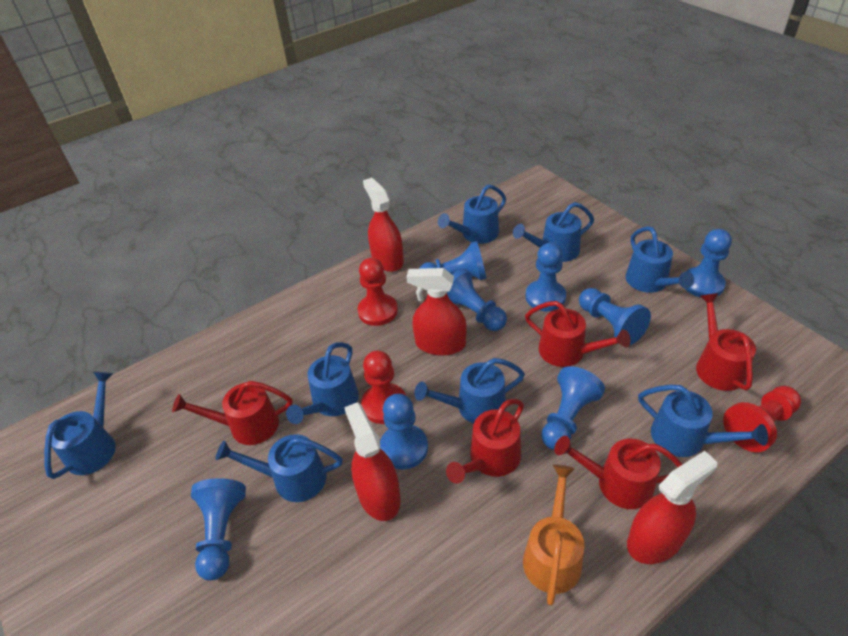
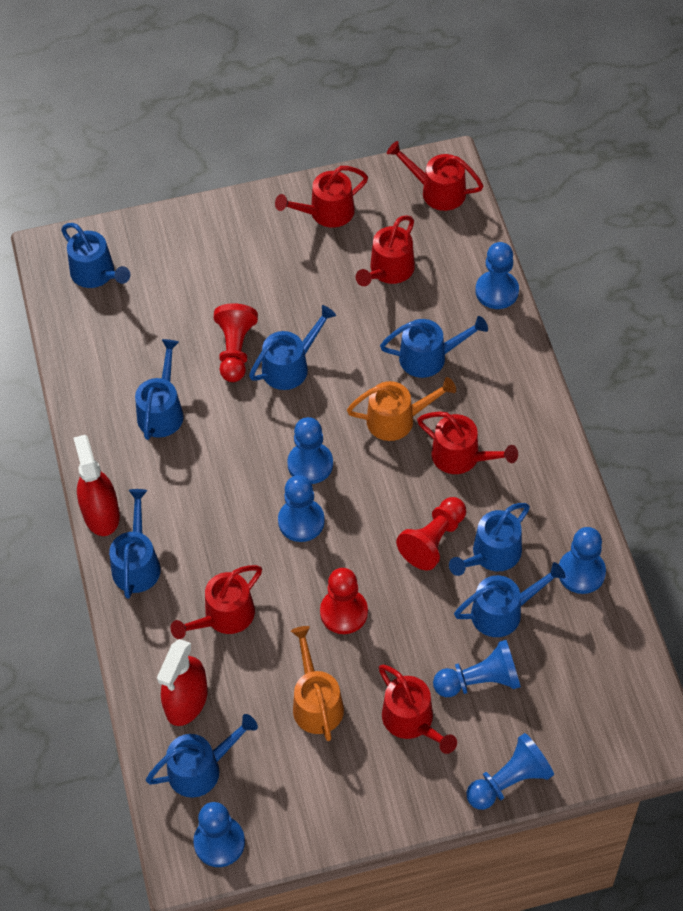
blue pawn: 8 -> 7
orange watering can: 1 -> 2
red spray bottle: 4 -> 2
red watering can: 5 -> 6

